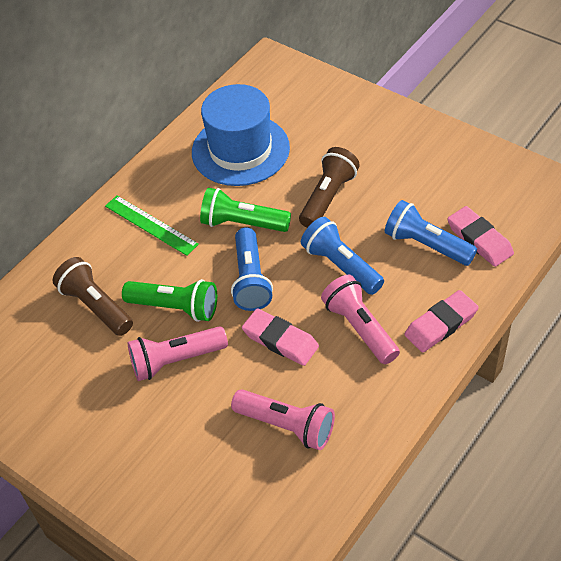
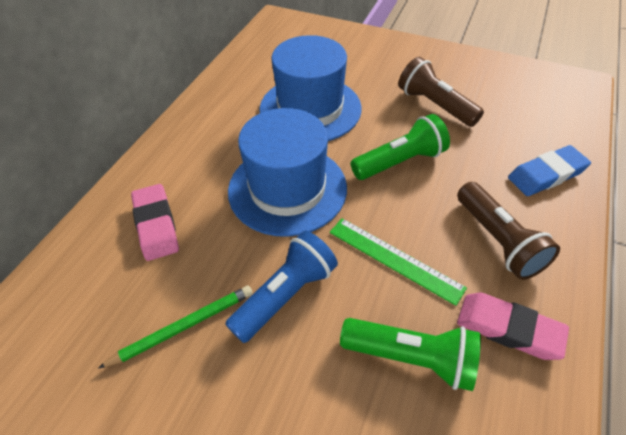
blue eraser: 0 -> 1
blue flashlight: 3 -> 1
blue hat: 1 -> 2
green pencil: 0 -> 1
pink eraser: 3 -> 2
pink flashlight: 3 -> 0

